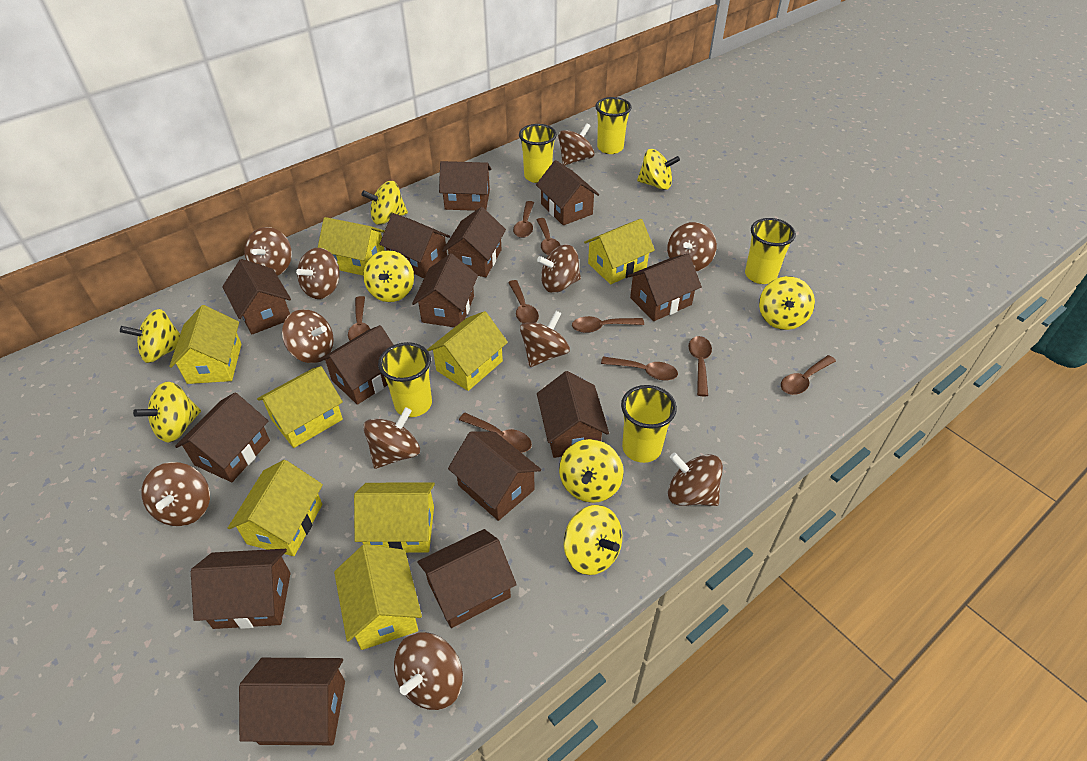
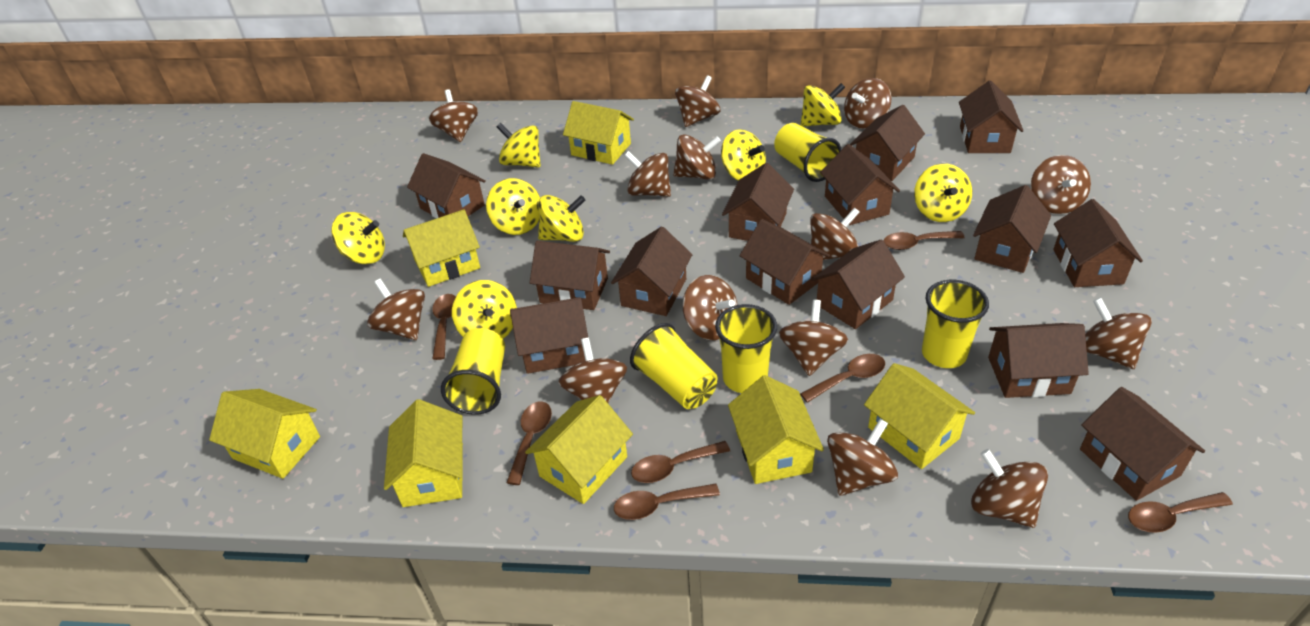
brown spinning top: 11 -> 14
brown spoon: 9 -> 7
yellow house: 8 -> 7

